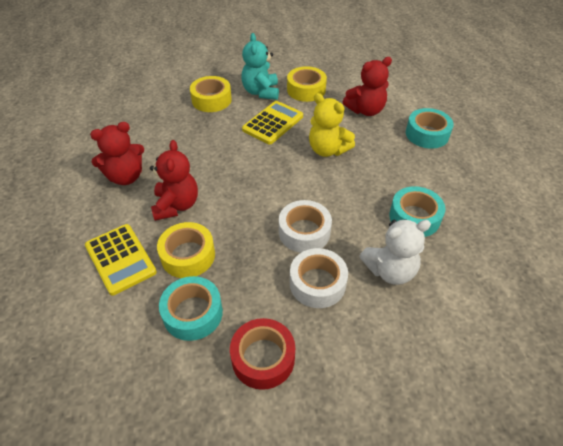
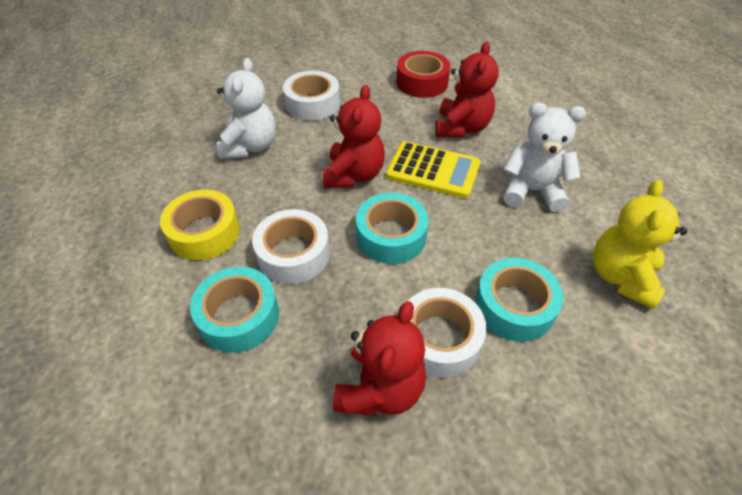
turquoise teddy bear: 1 -> 0
white tape: 2 -> 3
white teddy bear: 1 -> 2
yellow calculator: 2 -> 1
yellow tape: 3 -> 1

